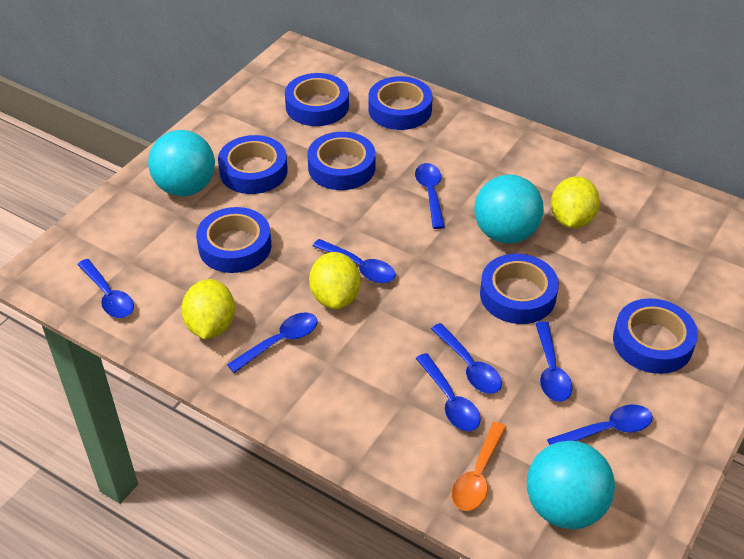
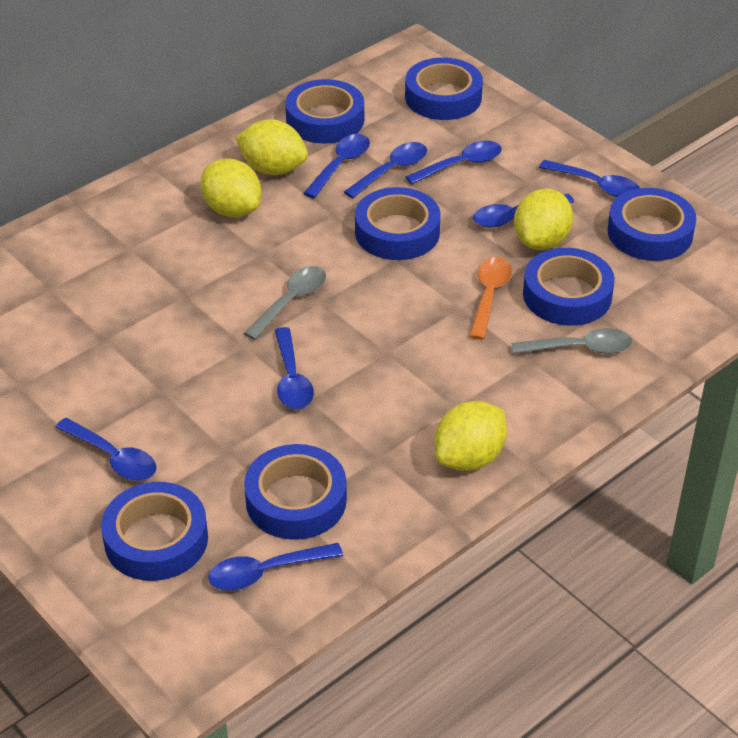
grey spoon: 0 -> 2
turquoise ball: 3 -> 0
yellow lemon: 3 -> 4

